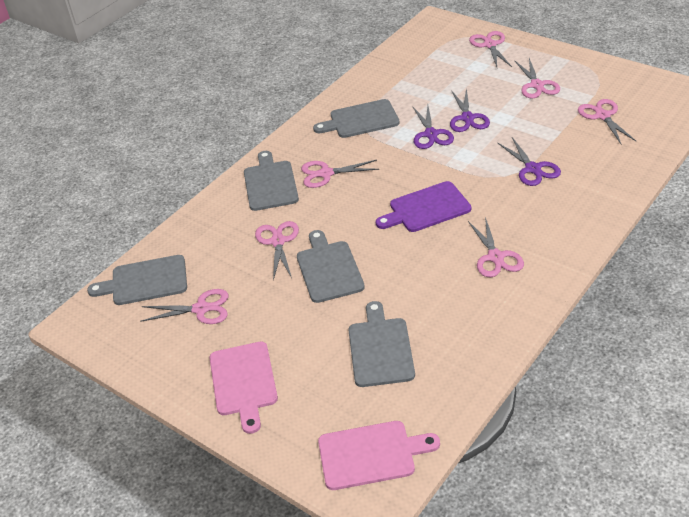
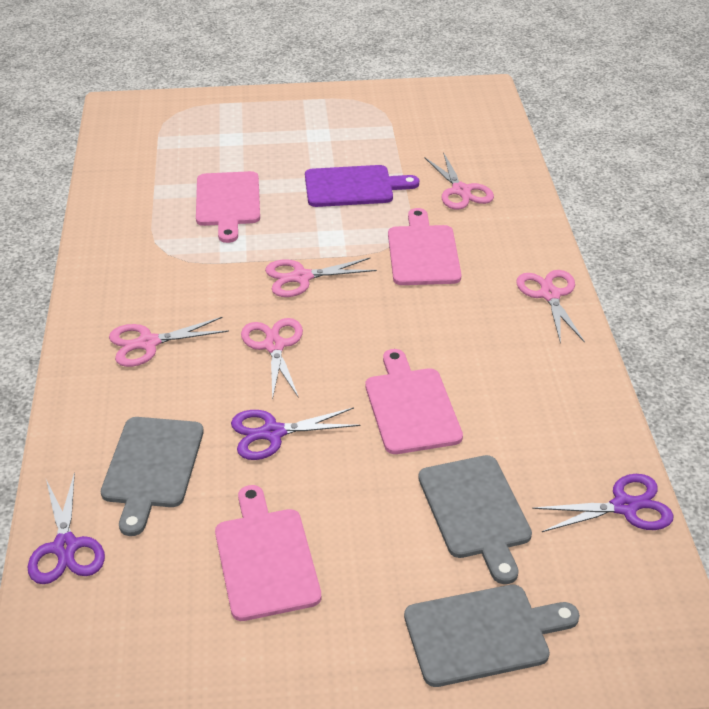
grey cutting board: 5 -> 3
pink cutting board: 2 -> 4
pink scissors: 7 -> 5

